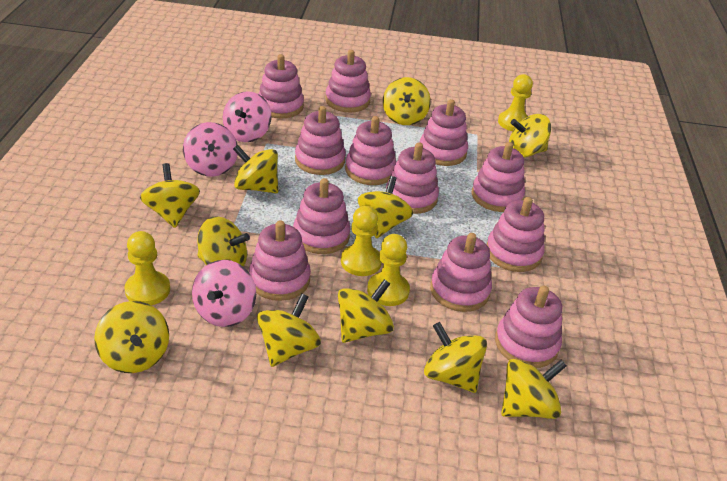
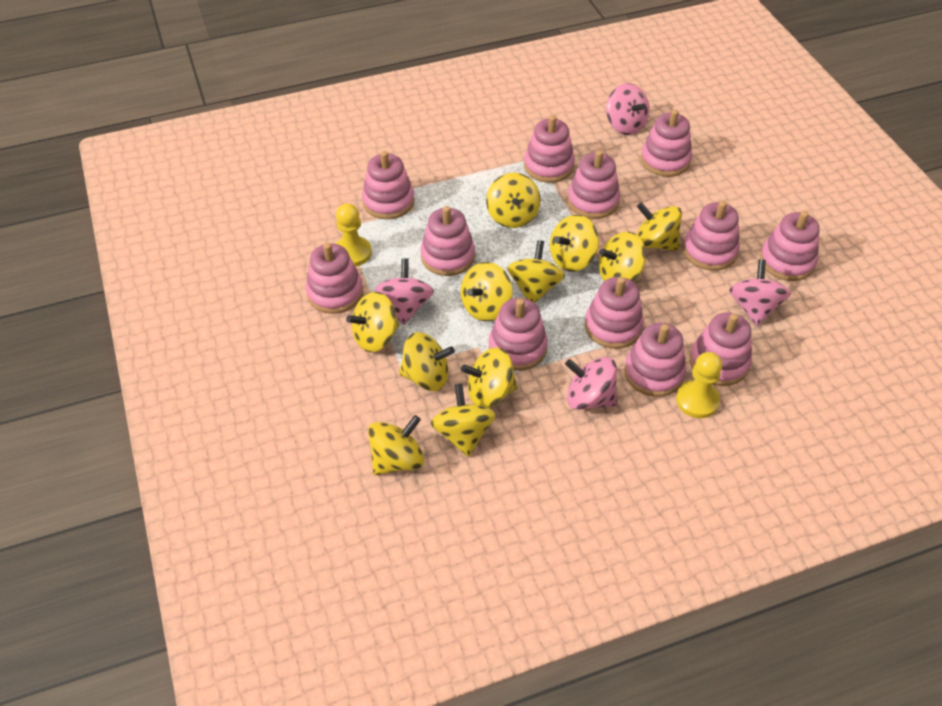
pink spinning top: 3 -> 4
yellow pawn: 4 -> 2

